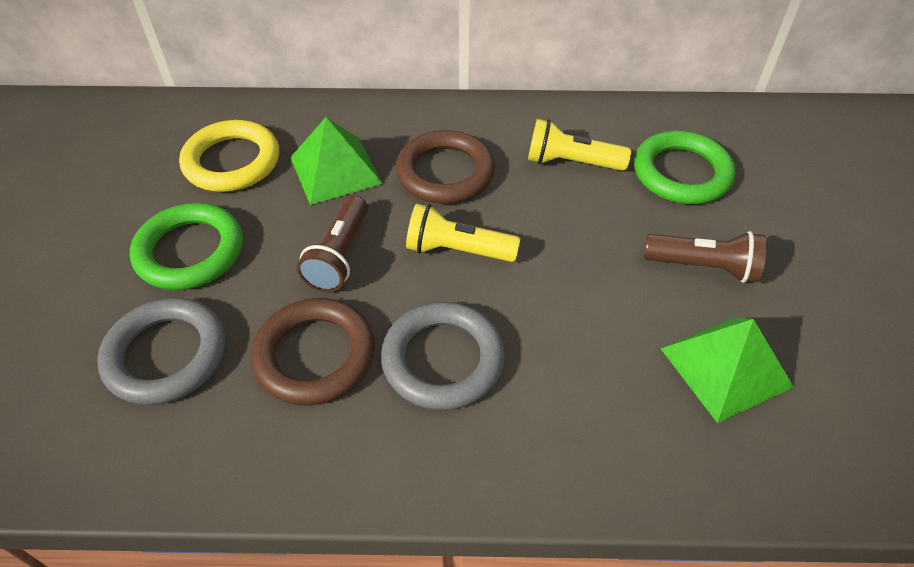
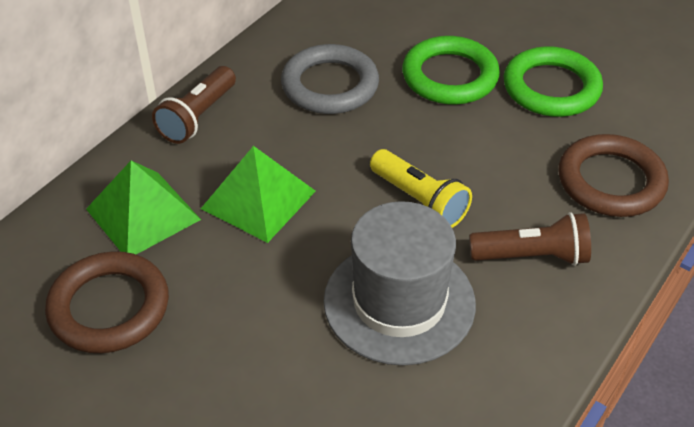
grey hat: 0 -> 1
grey ring: 2 -> 1
yellow flashlight: 2 -> 1
yellow ring: 1 -> 0

